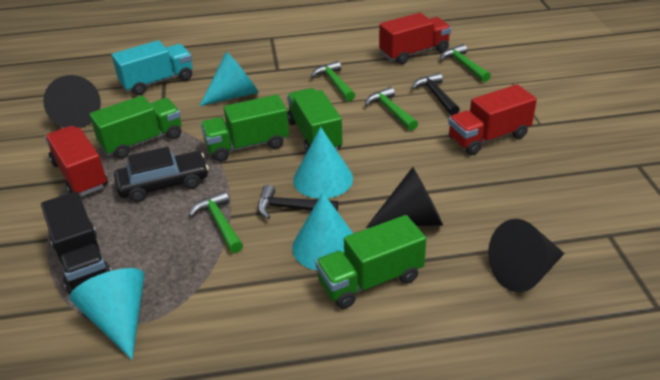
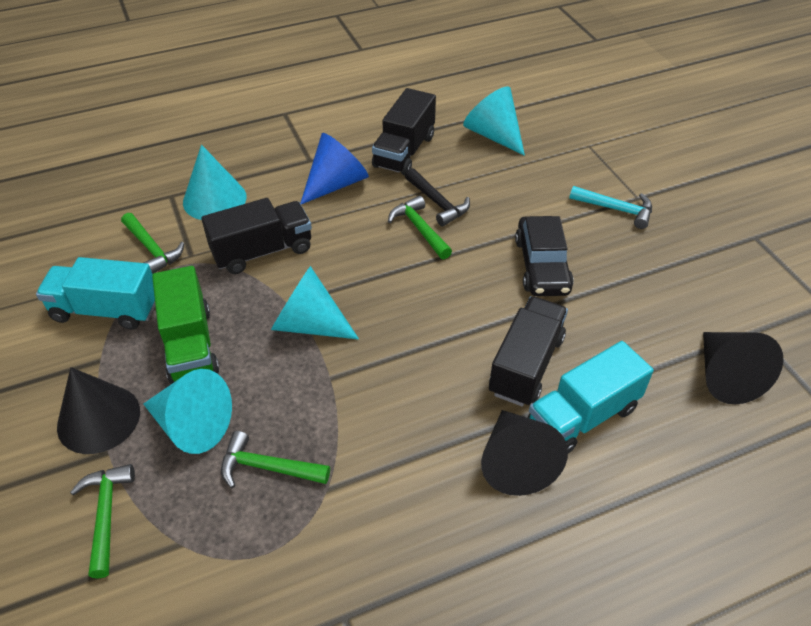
black hammer: 2 -> 1
black truck: 1 -> 3
blue cone: 0 -> 1
green truck: 4 -> 1
red truck: 3 -> 0
turquoise hammer: 0 -> 1
turquoise truck: 1 -> 2

